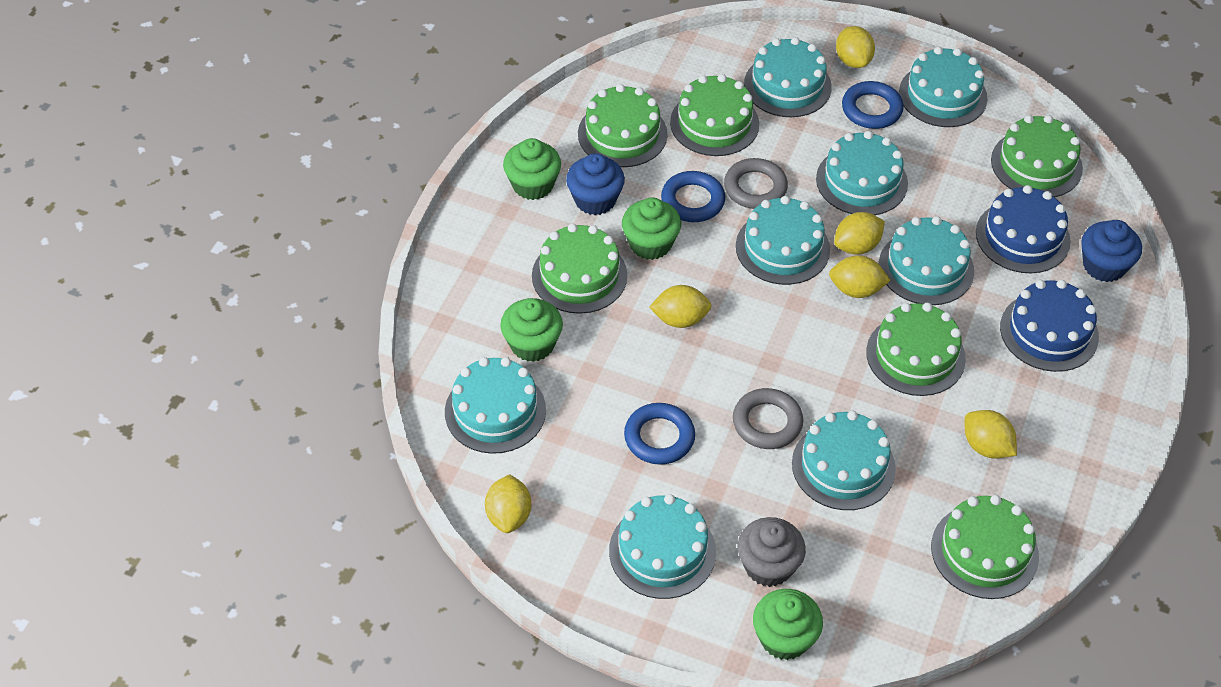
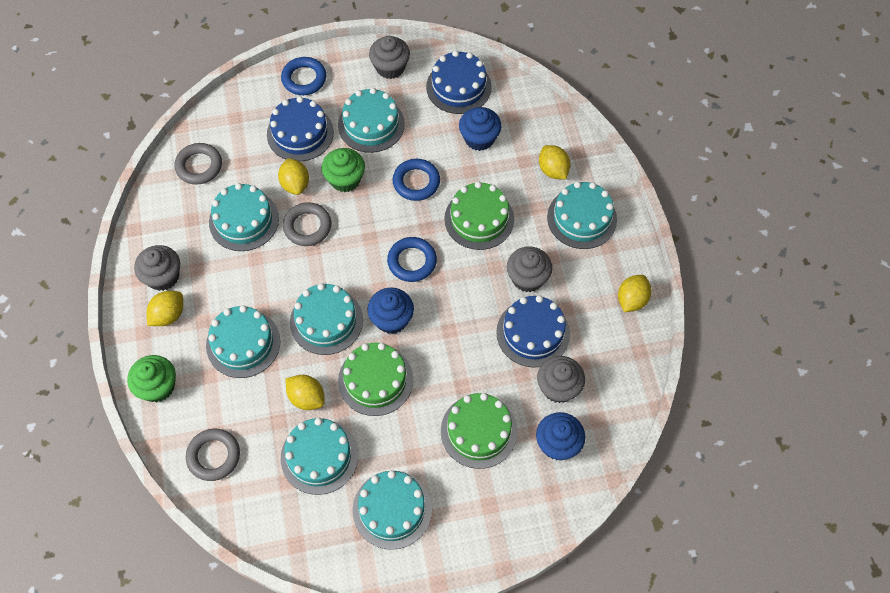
blue cake: 2 -> 3
blue cupcake: 2 -> 3
green cake: 6 -> 3
green cupcake: 4 -> 2
grey cupcake: 1 -> 4
grey ring: 2 -> 3
turquoise cake: 8 -> 7
yellow lemon: 6 -> 5

